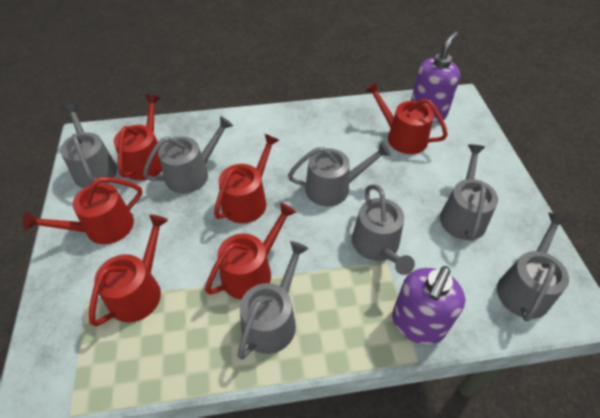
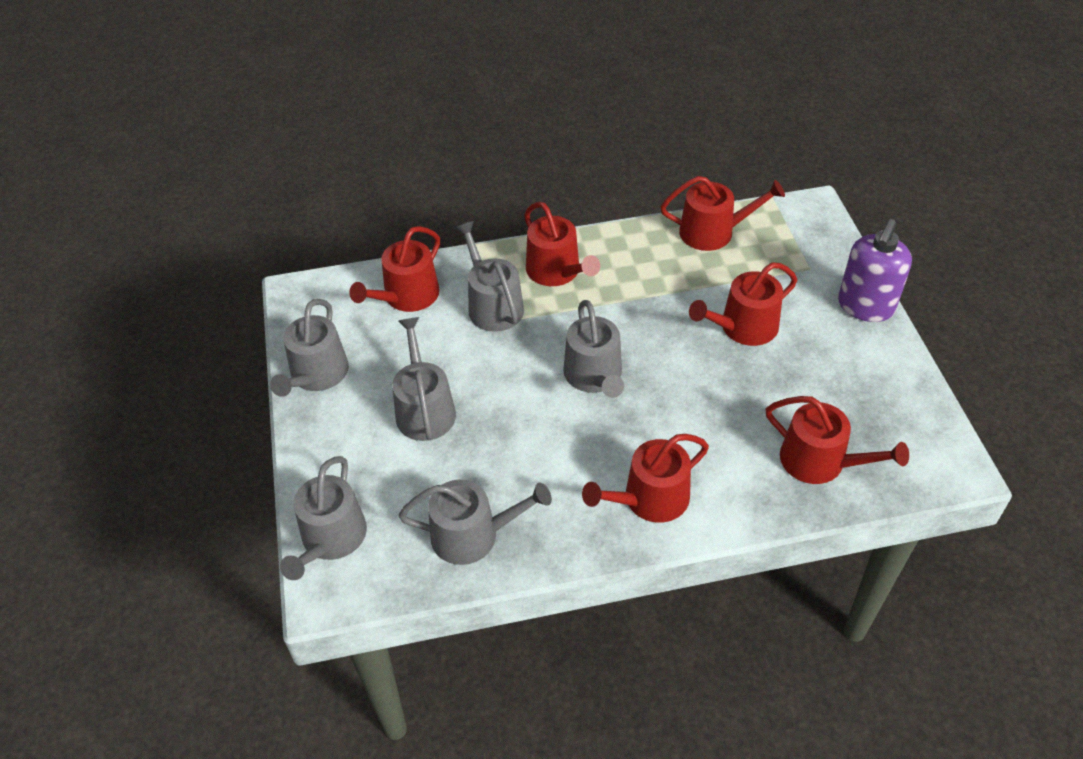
grey watering can: 7 -> 6
purple soap dispenser: 2 -> 1

